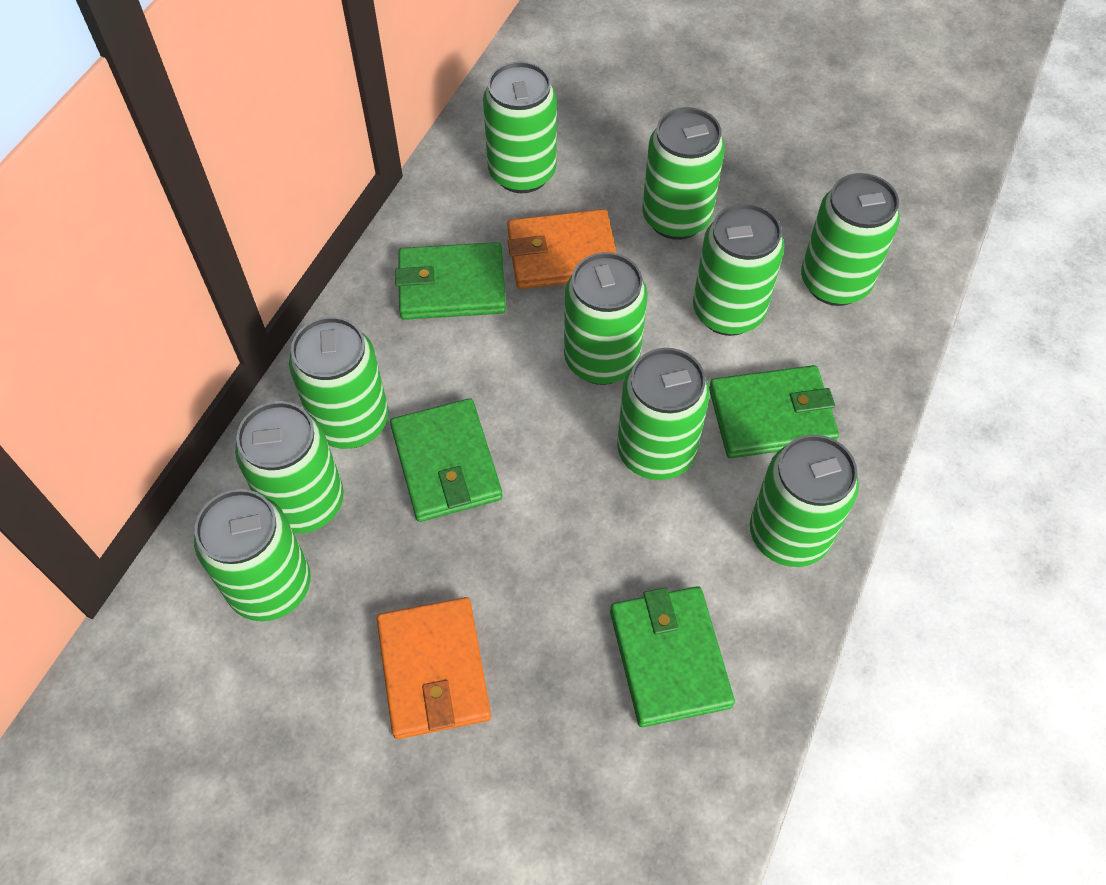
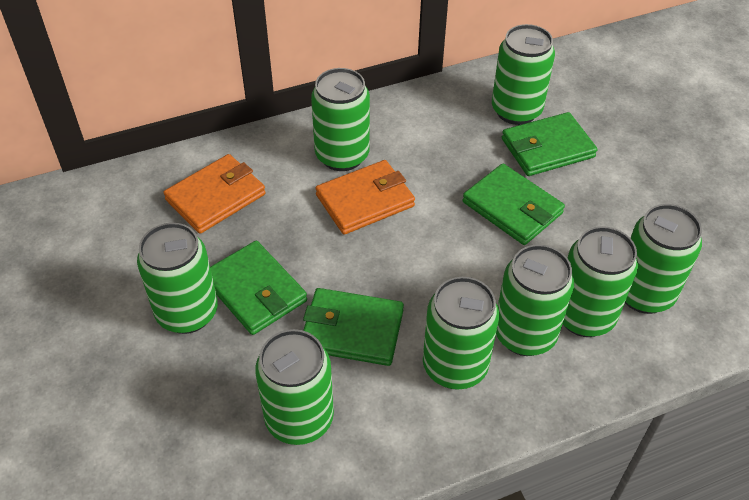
green can: 10 -> 8

